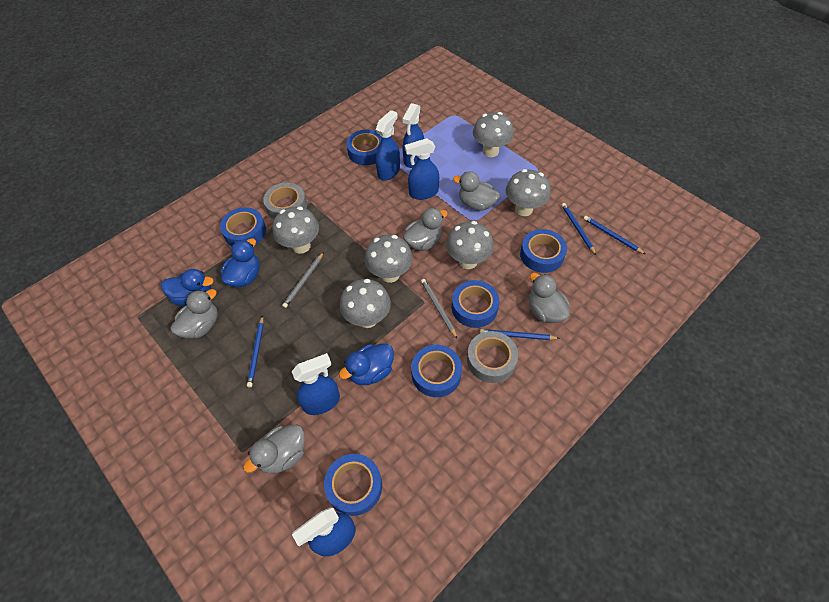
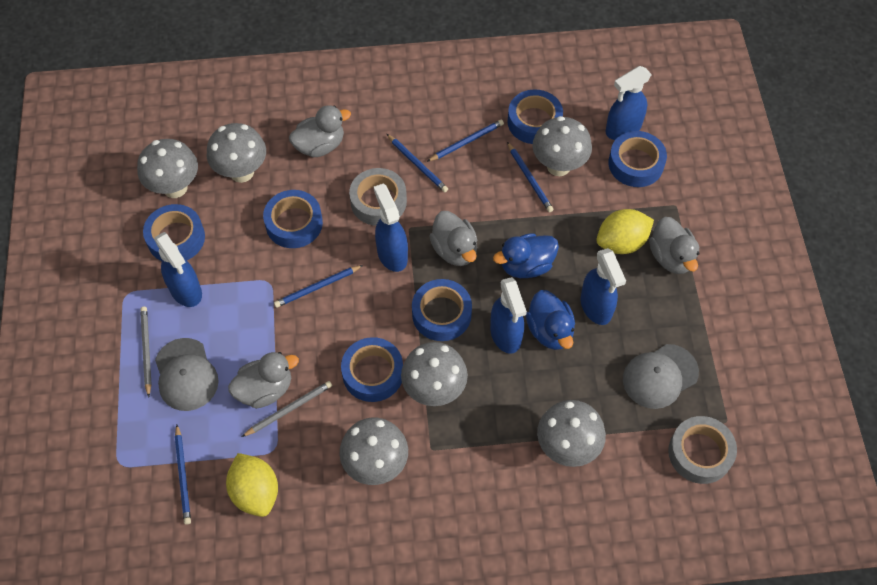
blue duck: 3 -> 2
blue pencil: 4 -> 5
grey cap: 0 -> 2
grey duck: 5 -> 4
yellow lemon: 0 -> 2

